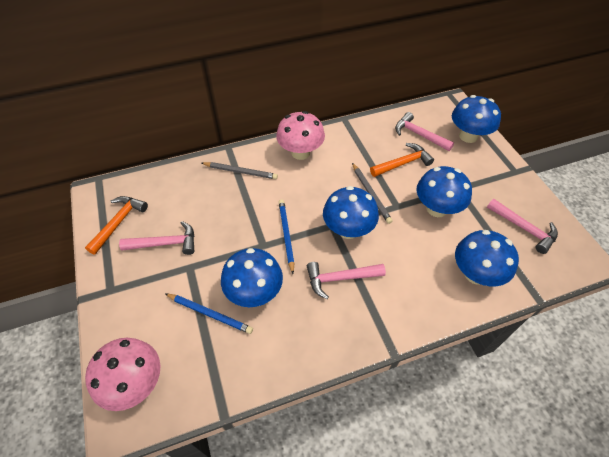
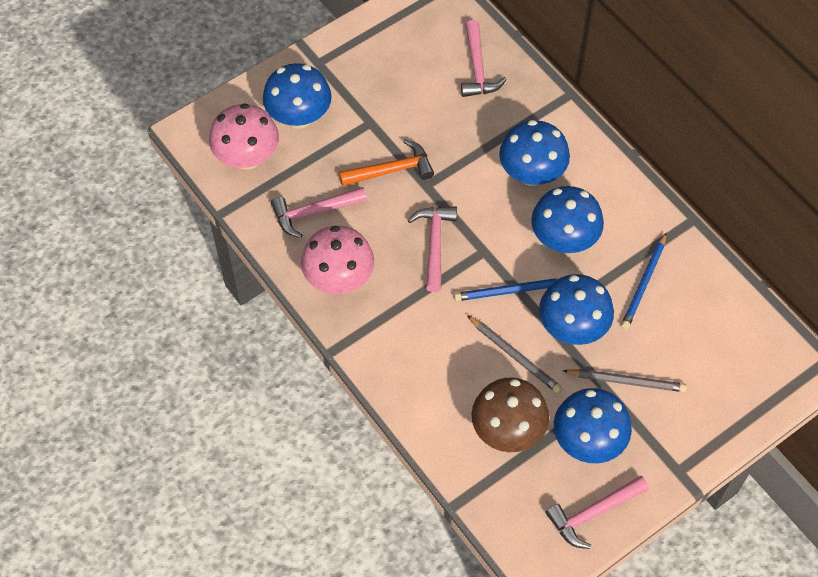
brown mushroom: 0 -> 1
orange hammer: 2 -> 1

